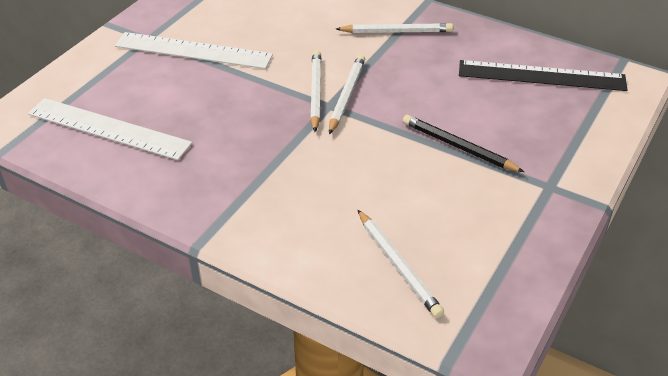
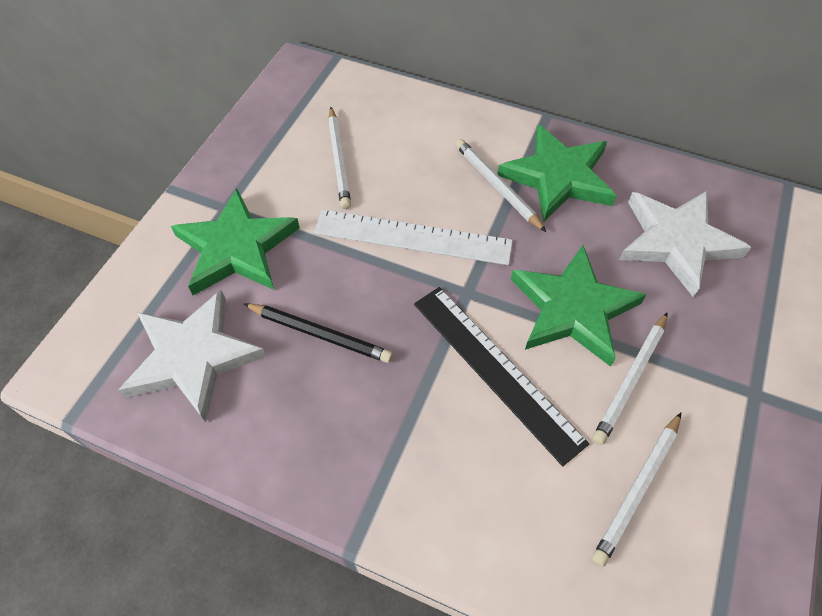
green star: 0 -> 3
white ruler: 2 -> 1
white star: 0 -> 2

